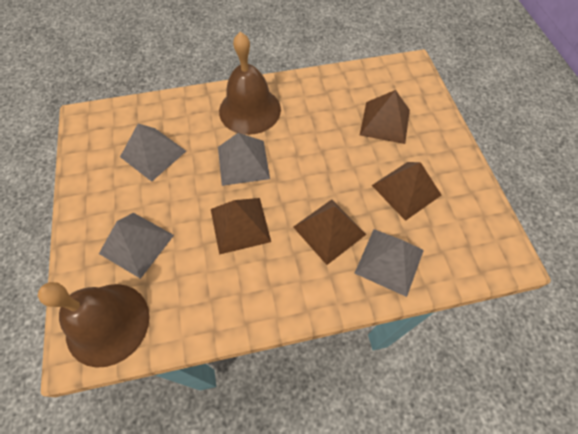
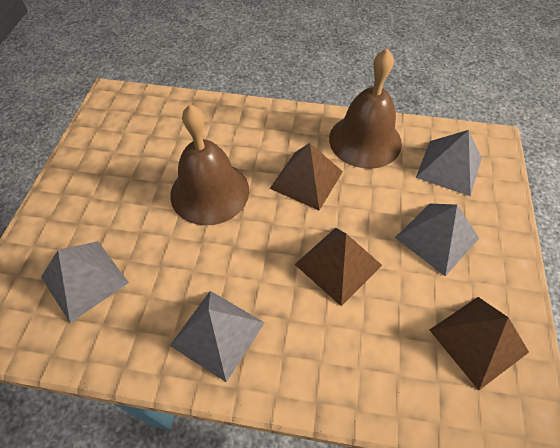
brown pyramid: 4 -> 3

